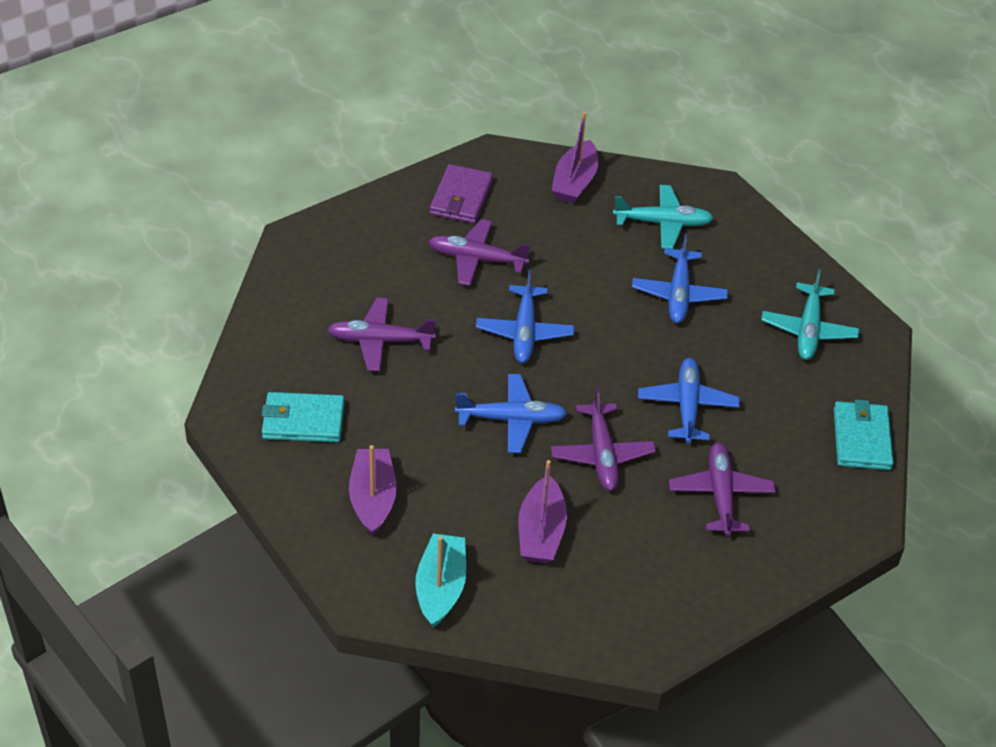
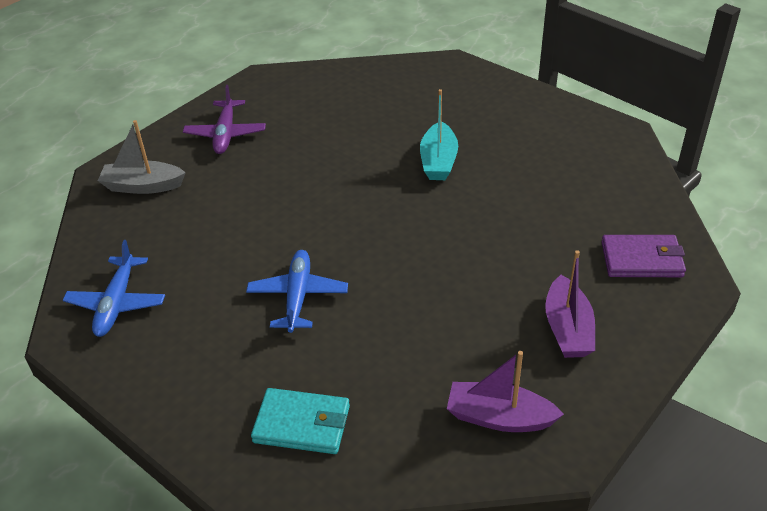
blue plane: 4 -> 2
grey boat: 0 -> 1
purple boat: 3 -> 2
purple plane: 4 -> 1
turquoise plane: 2 -> 0
turquoise wallet: 2 -> 1

